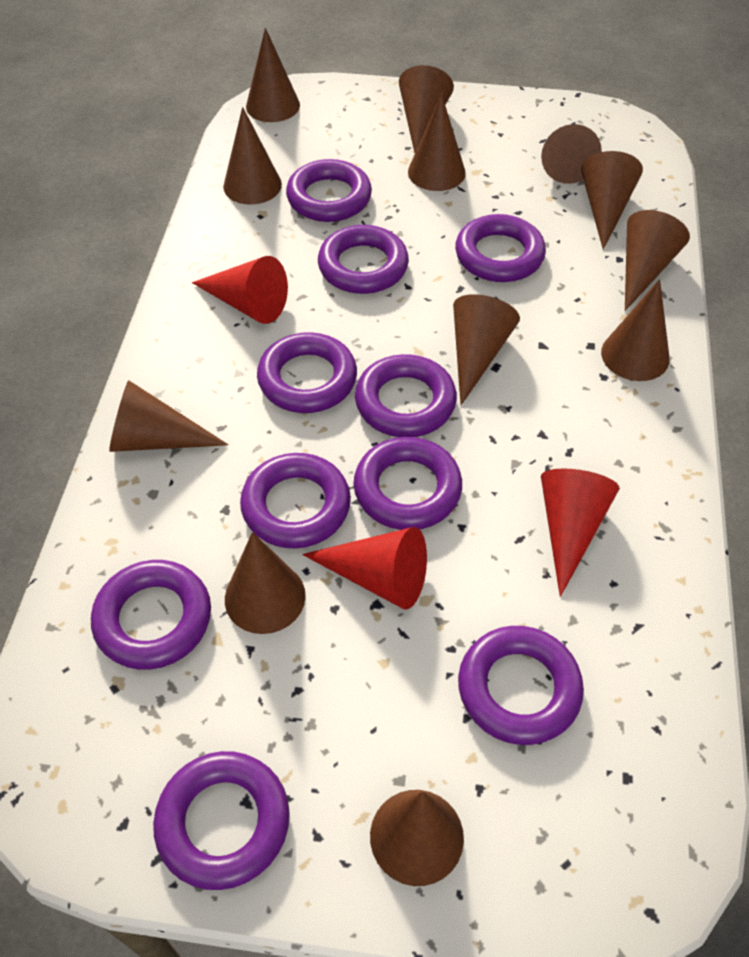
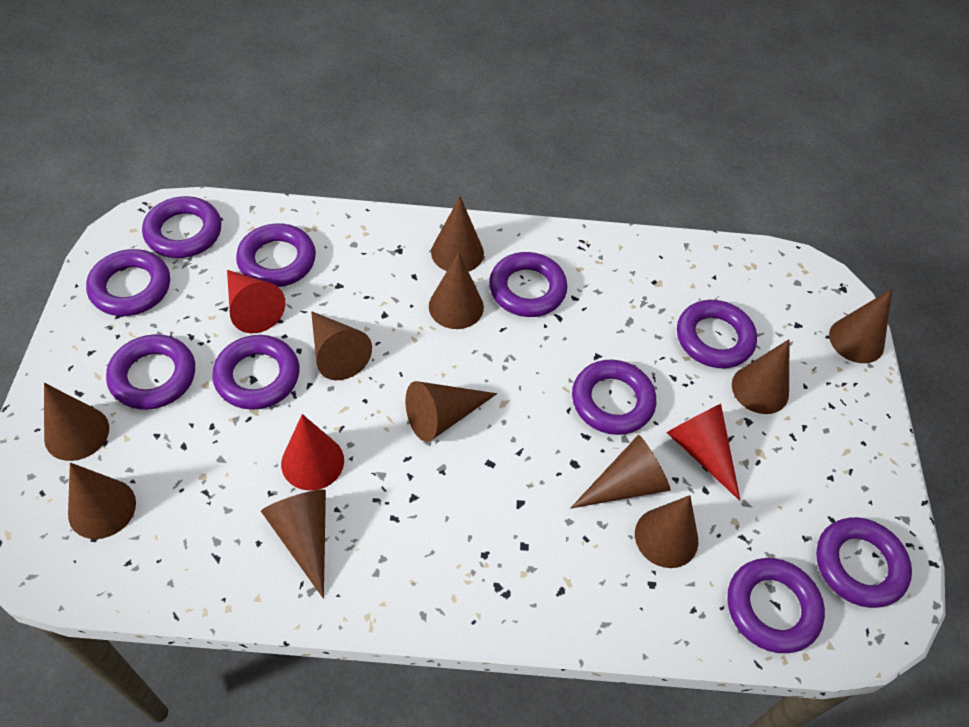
brown cone: 12 -> 11

